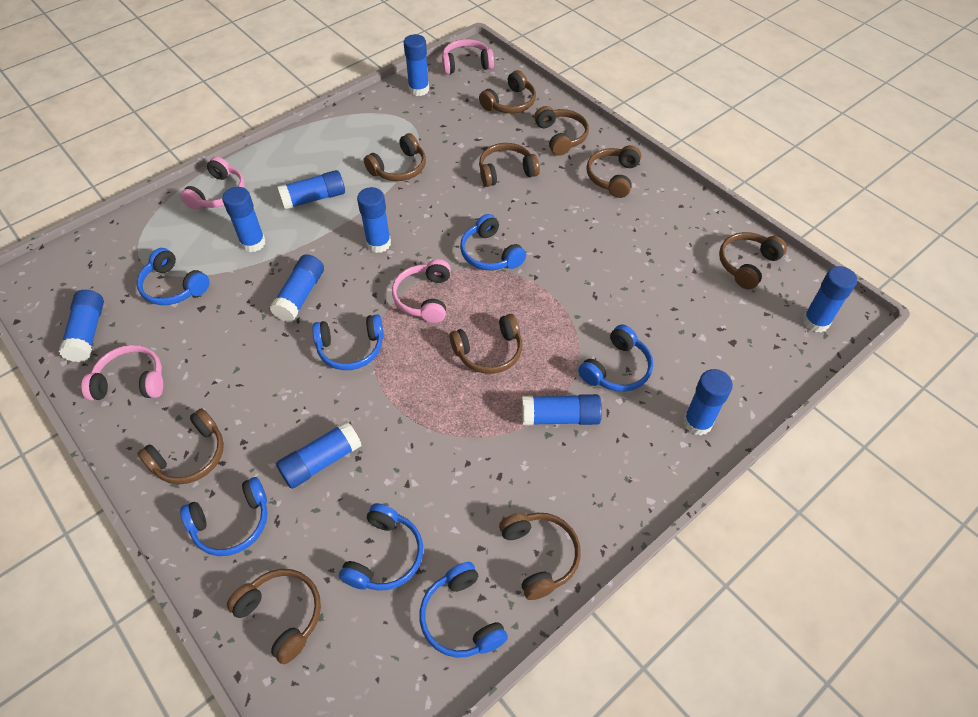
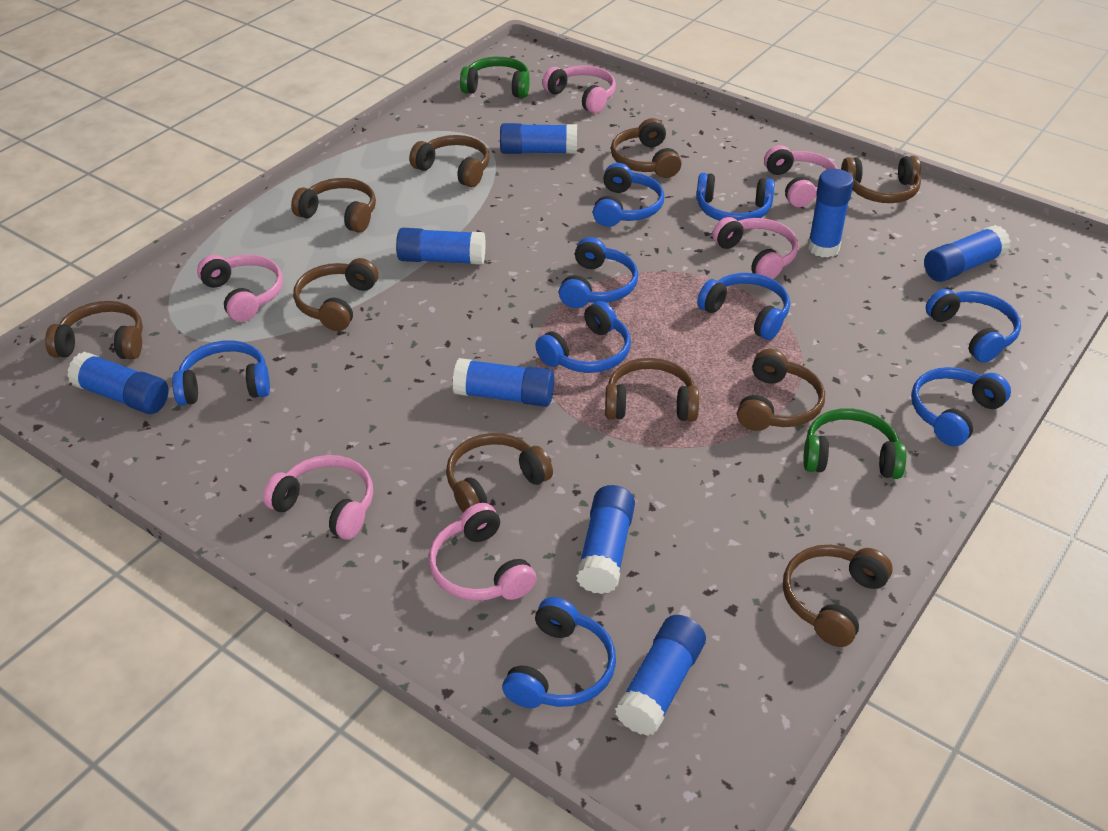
blue glue stick: 10 -> 8
blue headphones: 7 -> 9
green headphones: 0 -> 2
pink headphones: 4 -> 6

